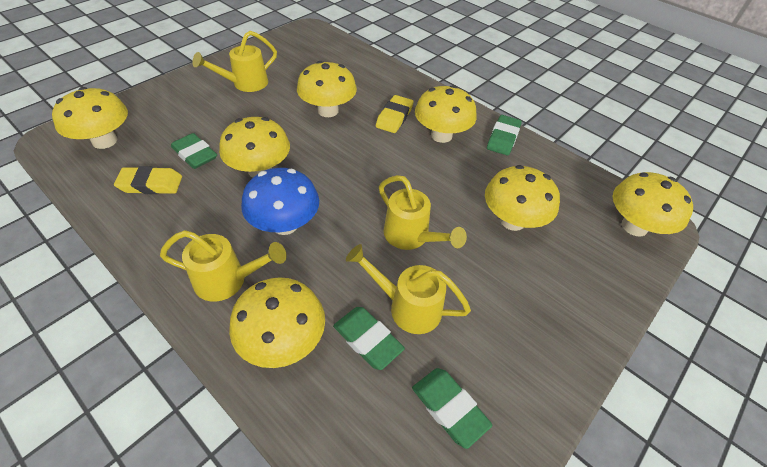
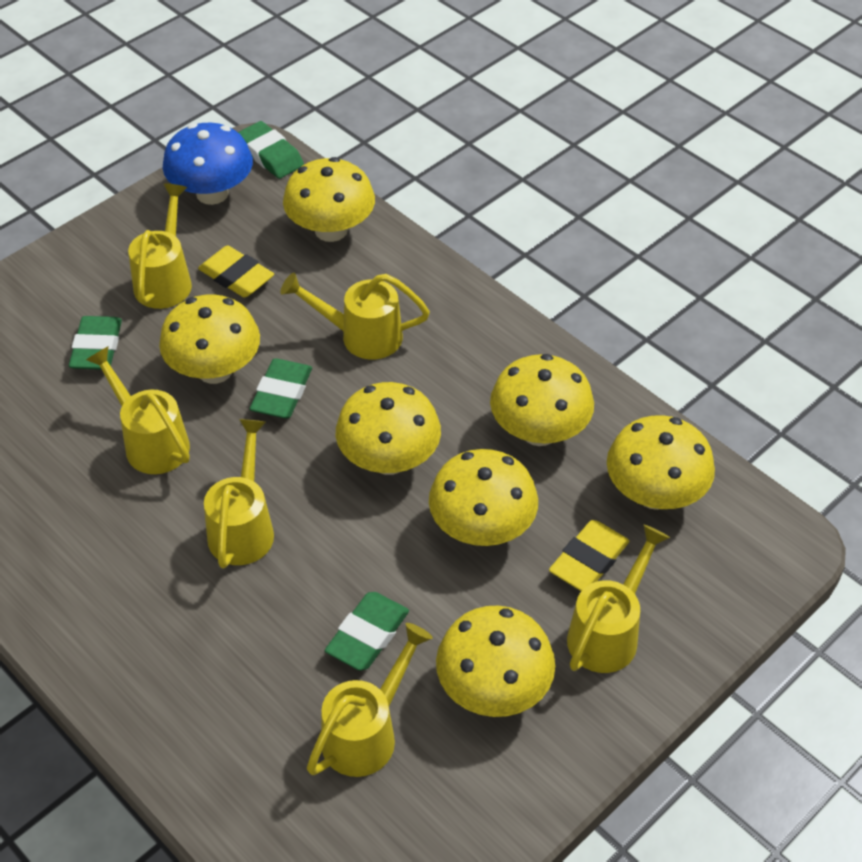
yellow watering can: 4 -> 6

